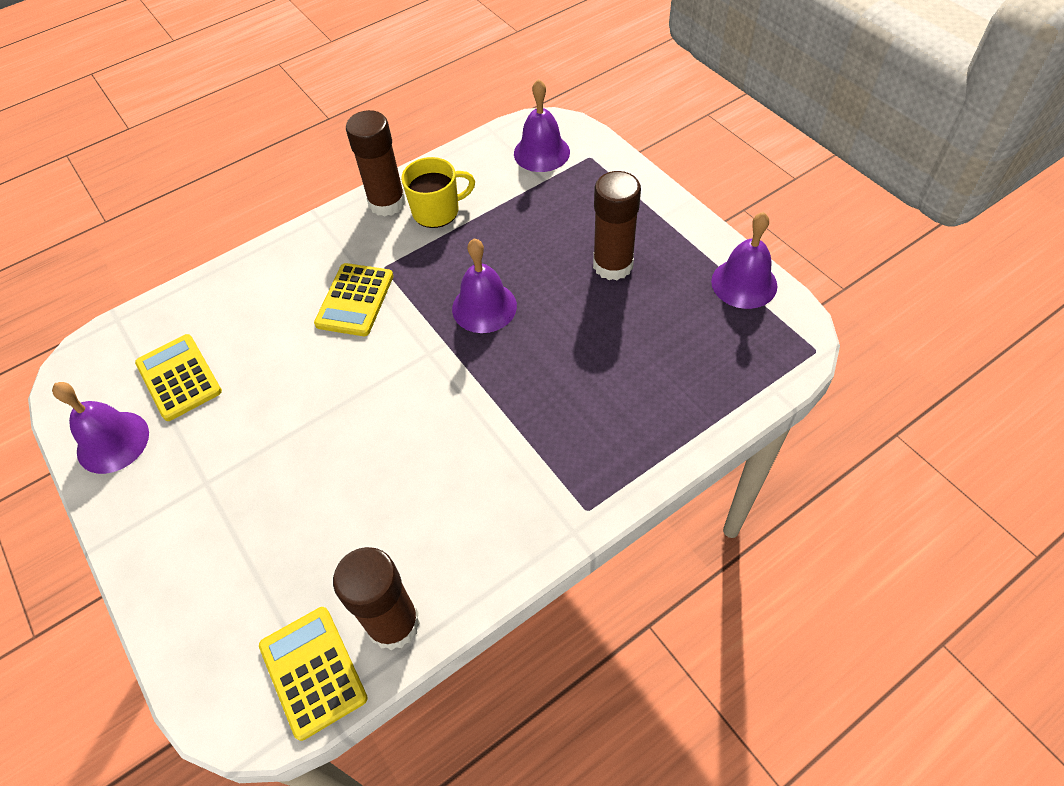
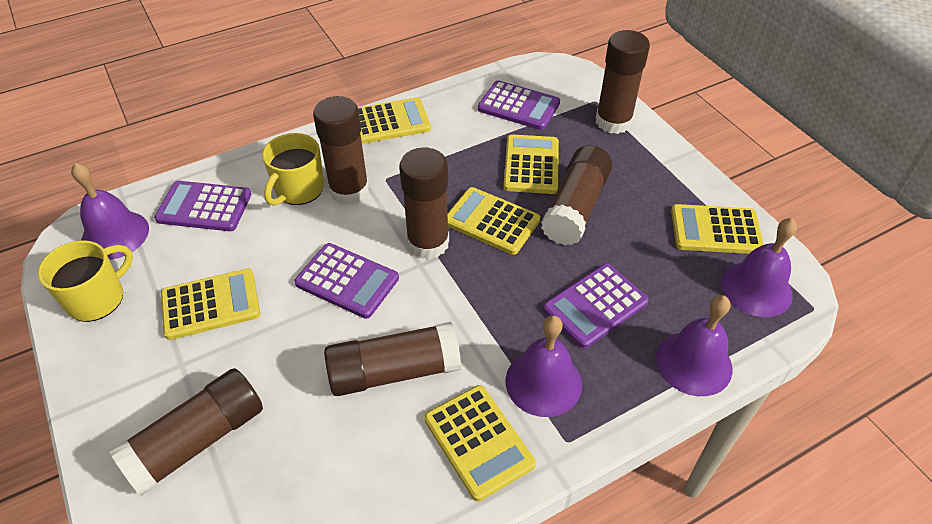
brown glue stick: 3 -> 6
purple calculator: 0 -> 4
yellow calculator: 3 -> 6
yellow mug: 1 -> 2

